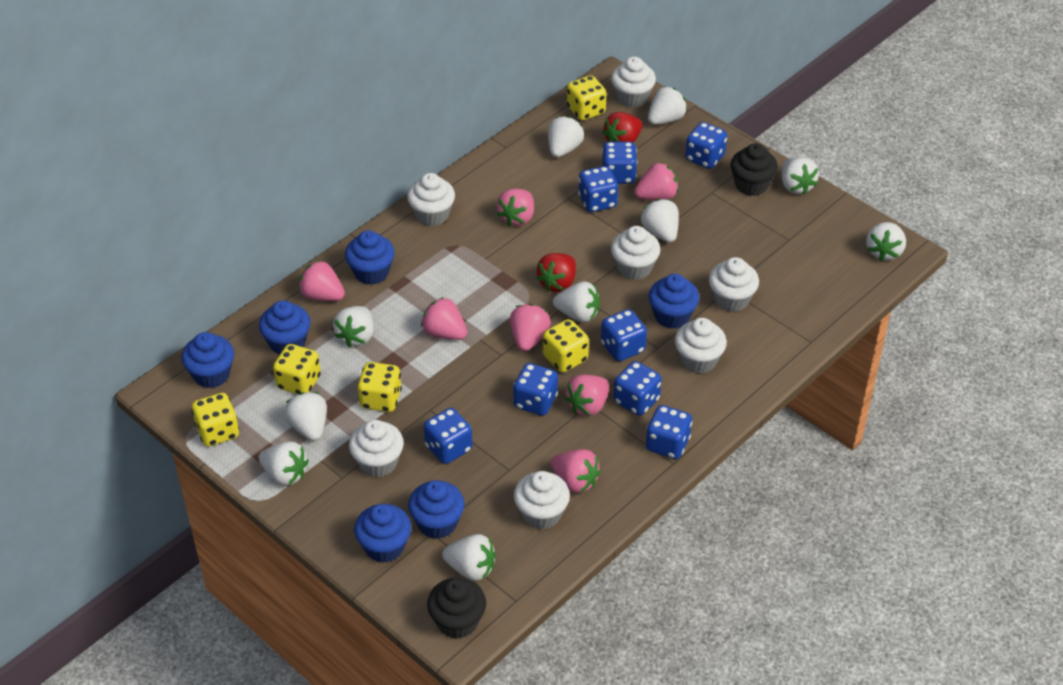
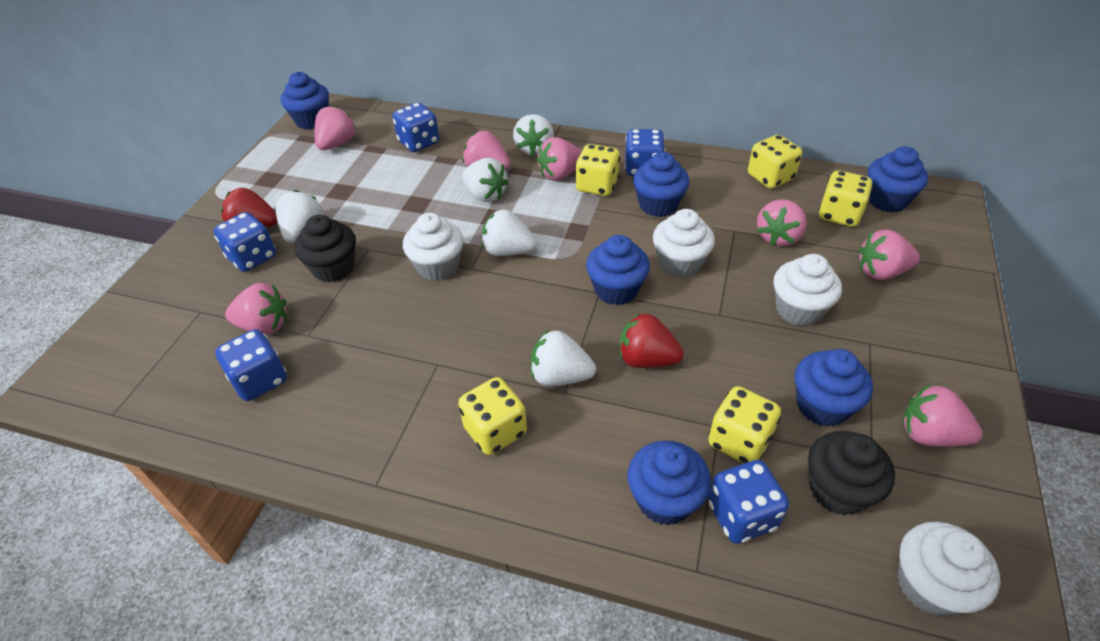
blue dice: 8 -> 5
white cupcake: 7 -> 4
white strawberry: 10 -> 5

